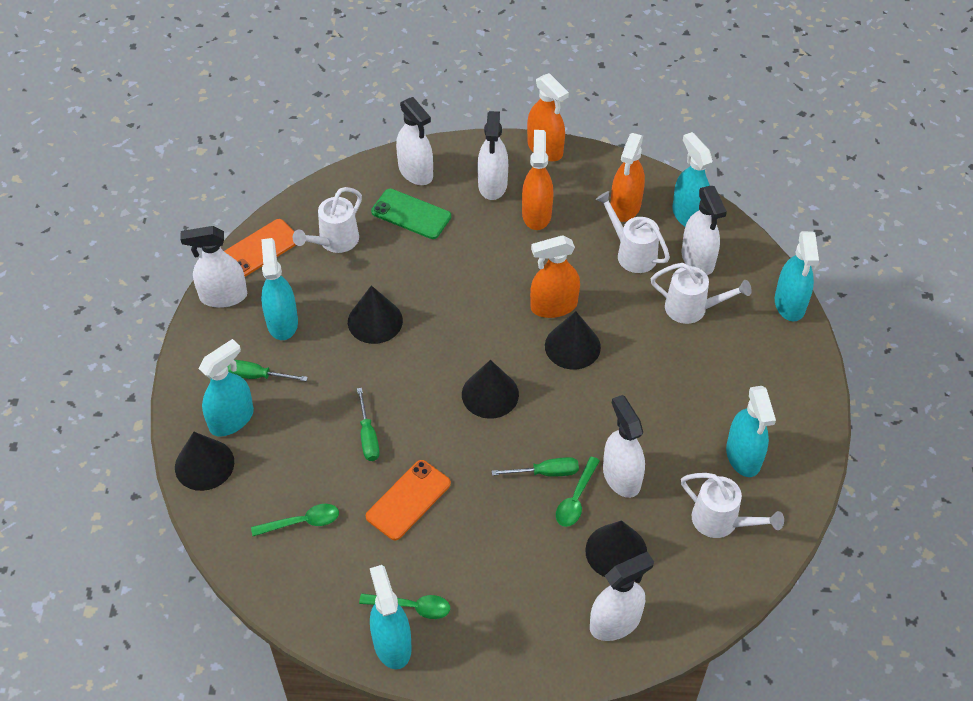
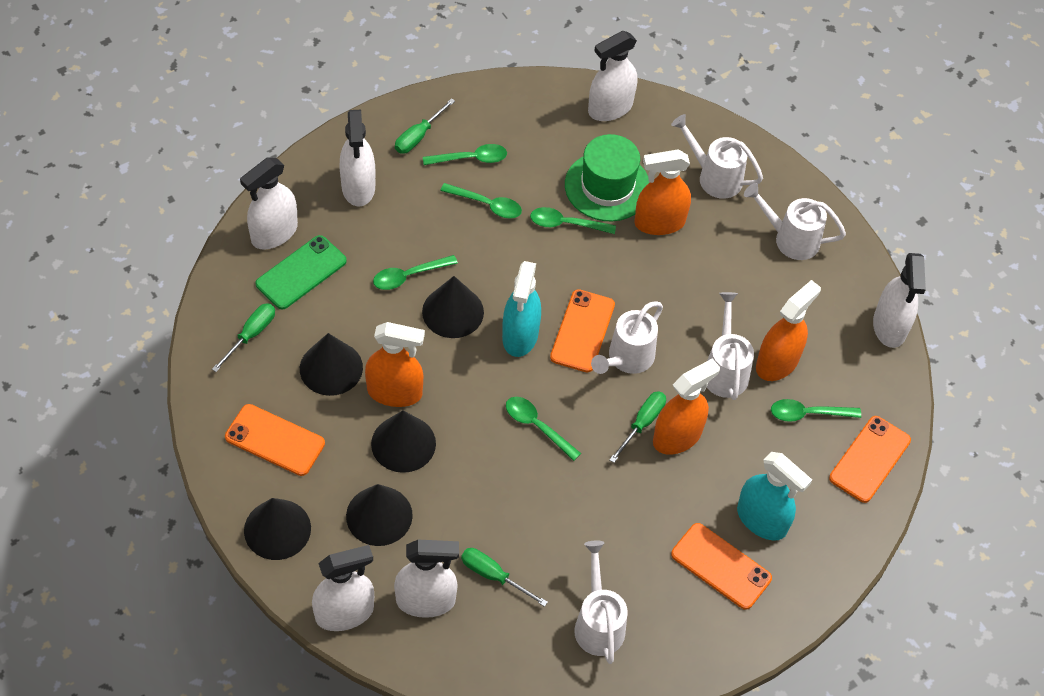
green hat: 0 -> 1
green screwdriver: 3 -> 4
green spoon: 3 -> 6
orange phone: 2 -> 4
turquoise spray bottle: 6 -> 2
white watering can: 4 -> 5

